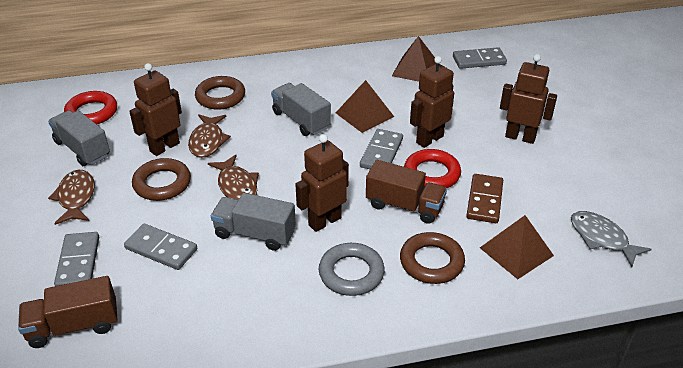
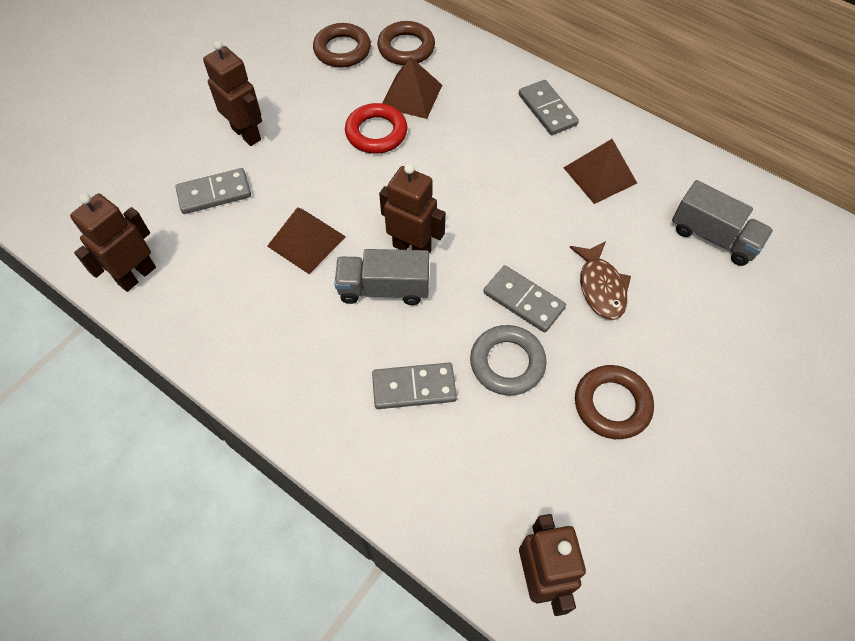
brown domino: 1 -> 0
brown fish: 3 -> 1
brown truck: 2 -> 0
grey fish: 1 -> 0
grey truck: 3 -> 2
red ring: 2 -> 1

